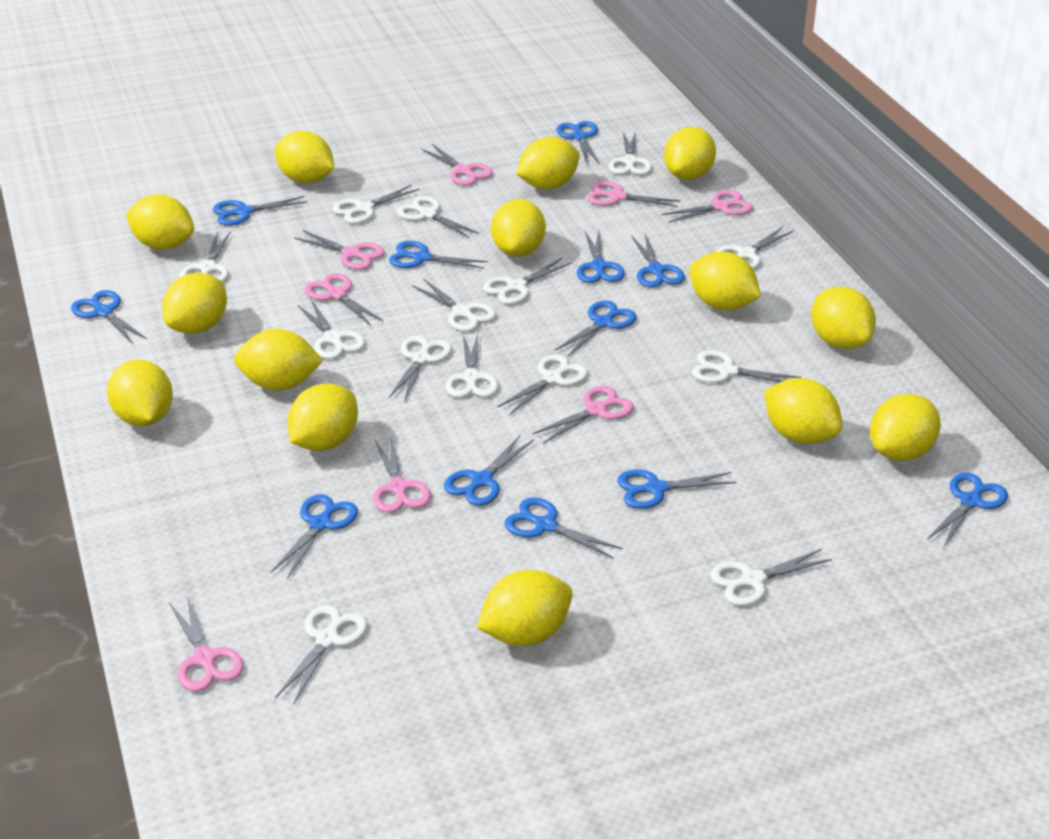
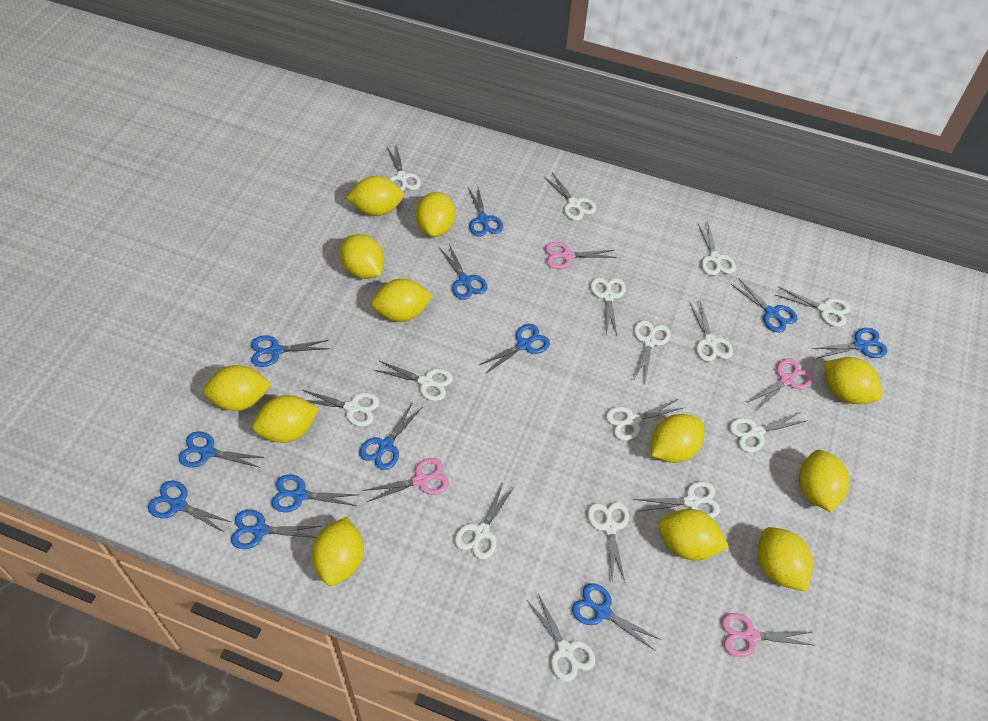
pink scissors: 8 -> 4
white scissors: 14 -> 15
yellow lemon: 14 -> 12

